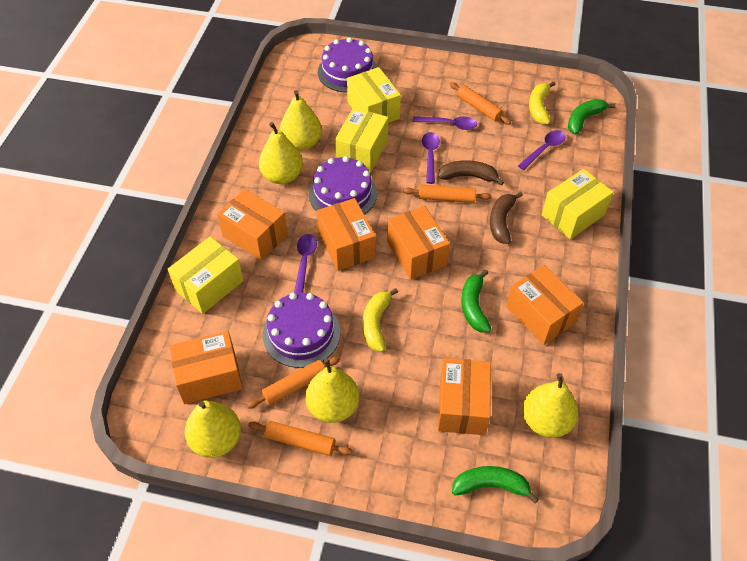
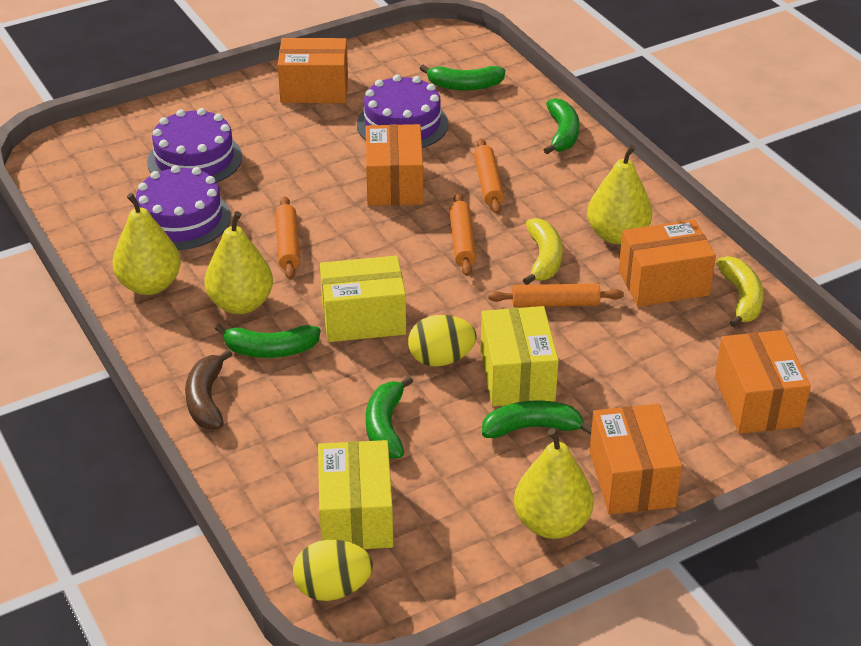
brown banana: 2 -> 1
green banana: 3 -> 5
orange box: 6 -> 5
purple spoon: 4 -> 0
yellow box: 4 -> 3
yellow egg: 0 -> 2
yellow pear: 5 -> 4

